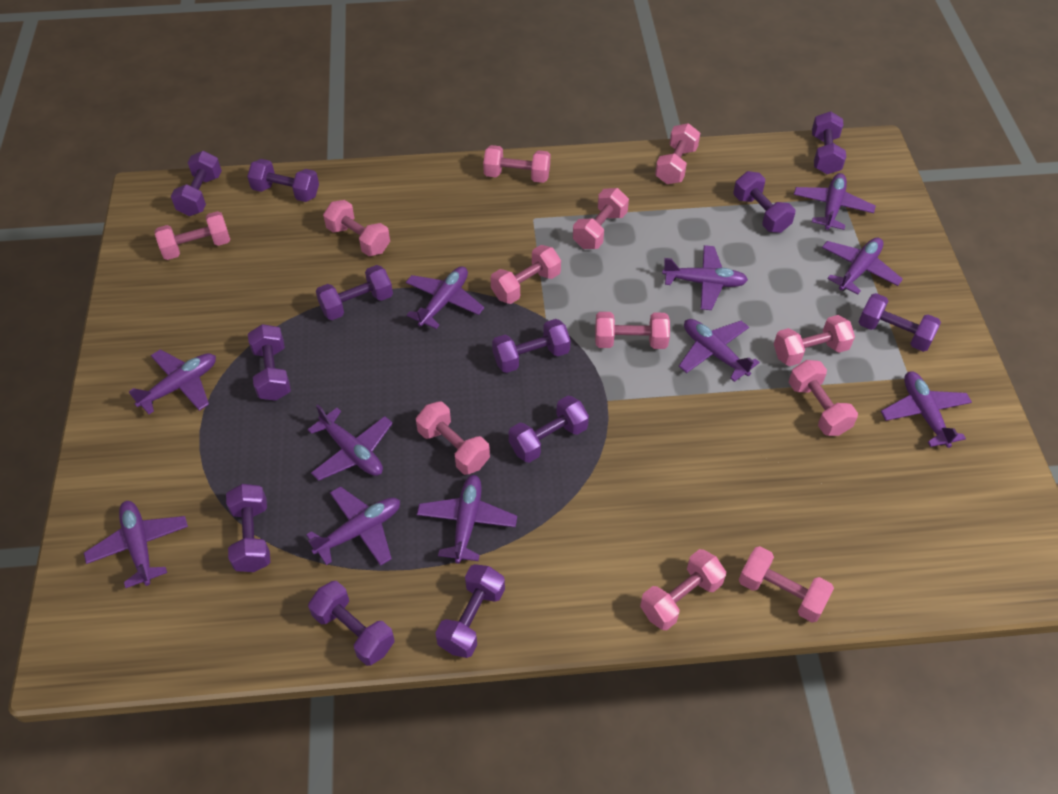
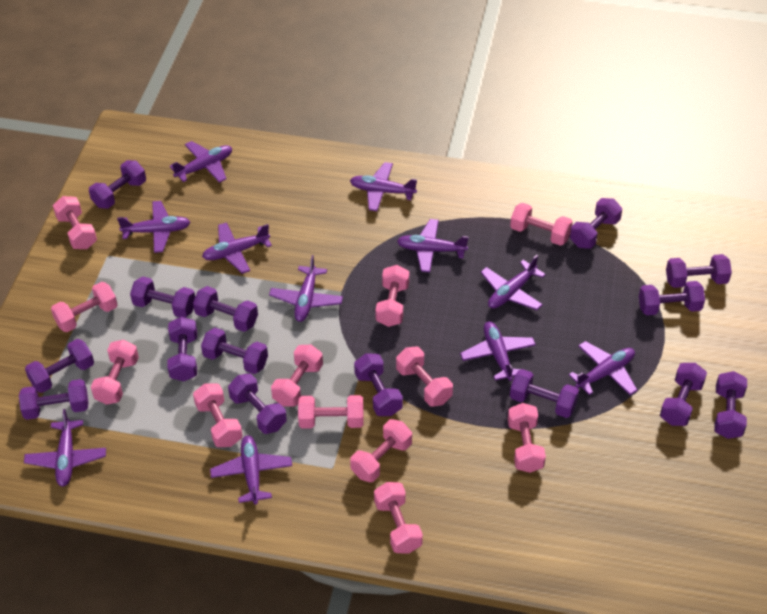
purple dumbbell: 12 -> 15

